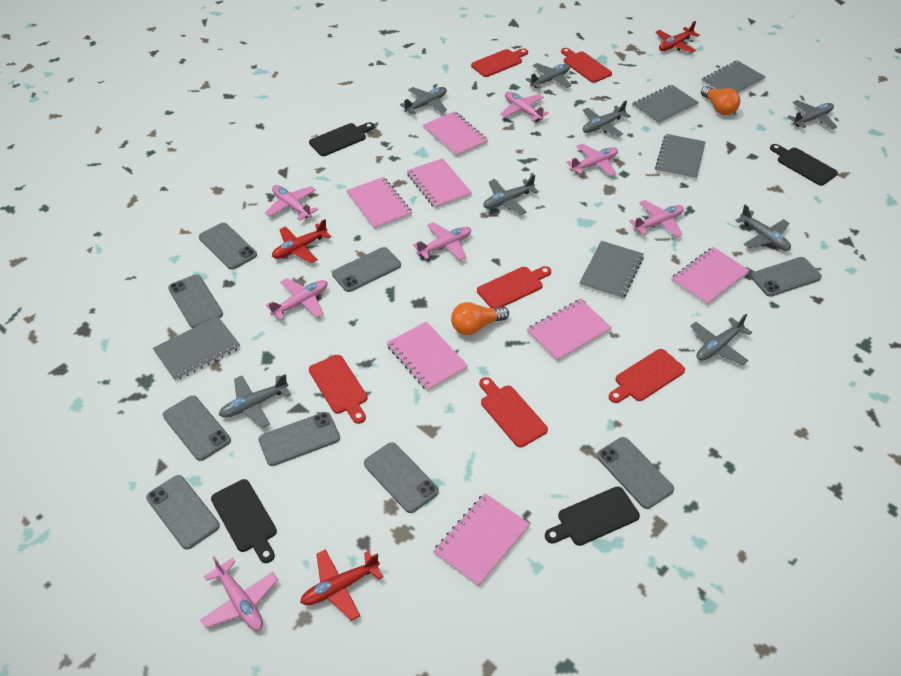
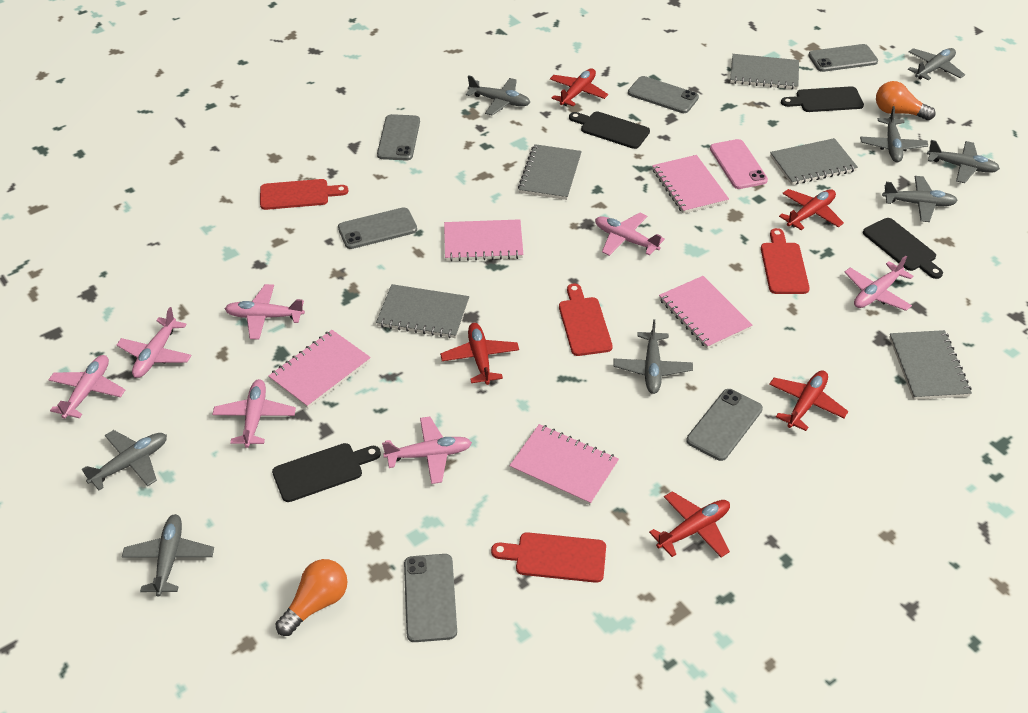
grey phone: 9 -> 6
pink notebook: 7 -> 5
pink phone: 0 -> 1
red cutting board: 6 -> 4
red plane: 3 -> 5

